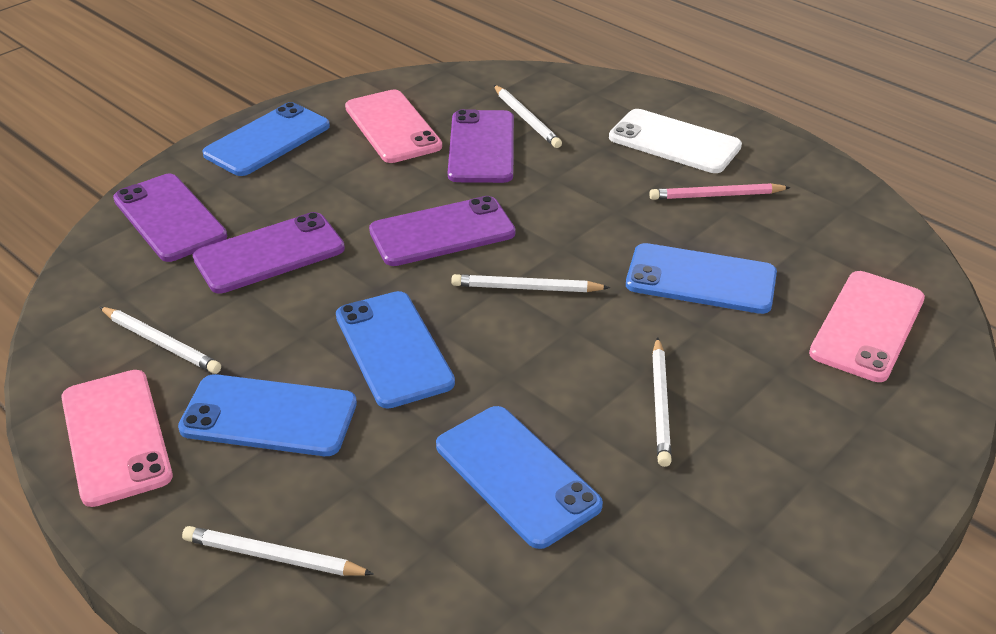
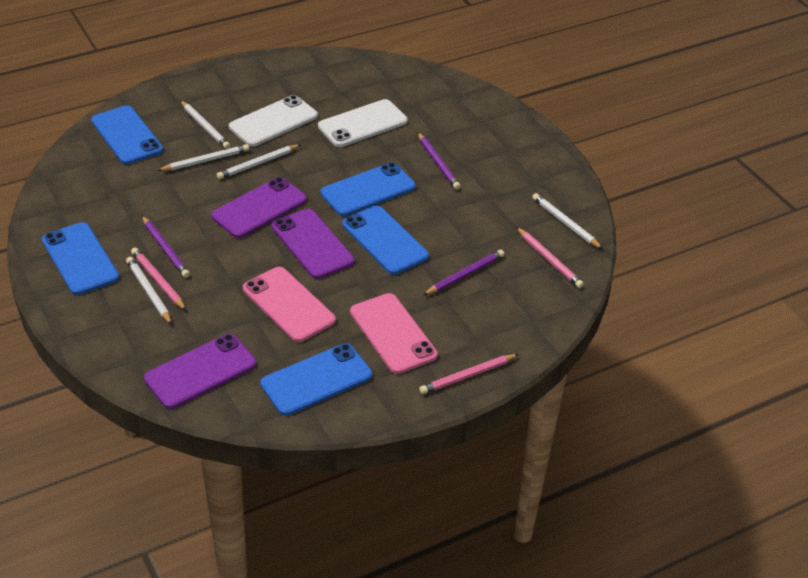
pink pencil: 1 -> 3
pink phone: 3 -> 2
purple pencil: 0 -> 3
purple phone: 4 -> 3
white phone: 1 -> 2

